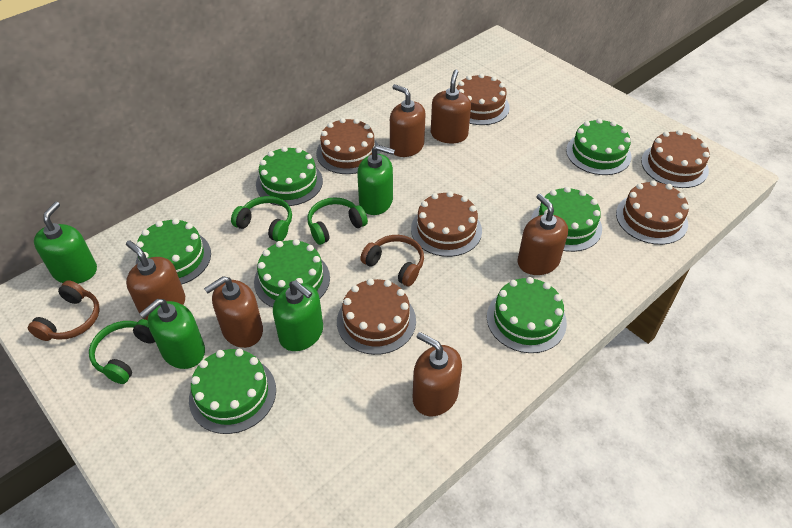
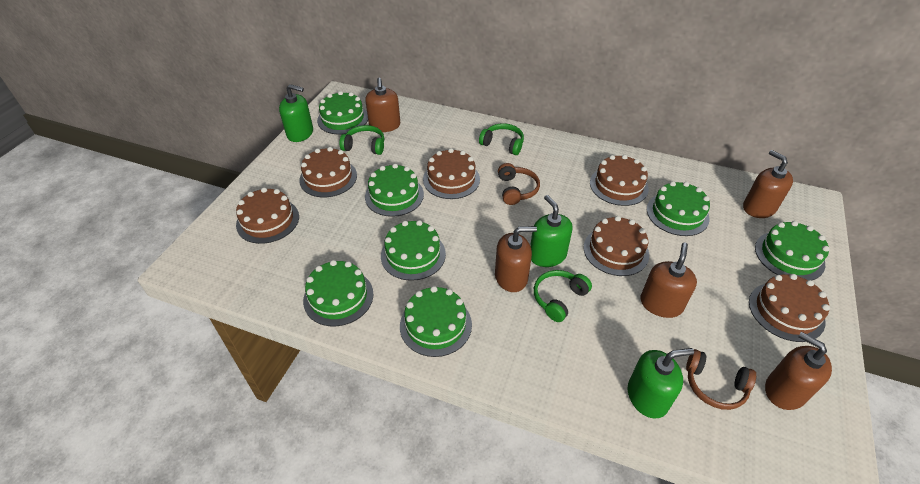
brown soap dispenser: 6 -> 5
green soap dispenser: 4 -> 3

